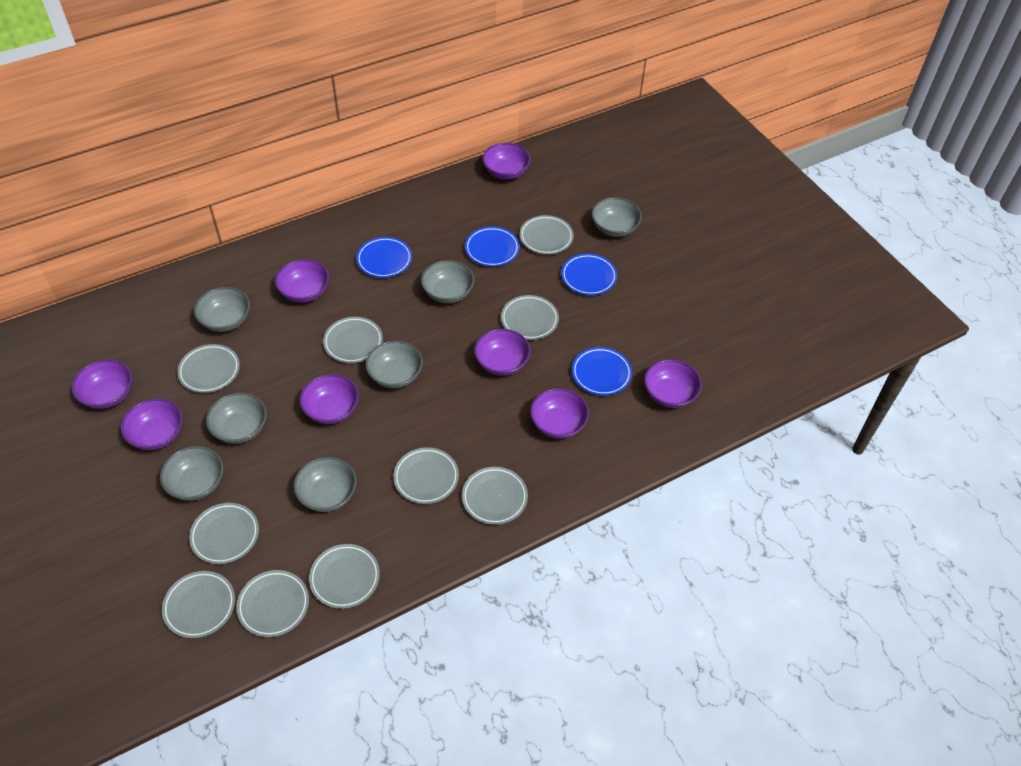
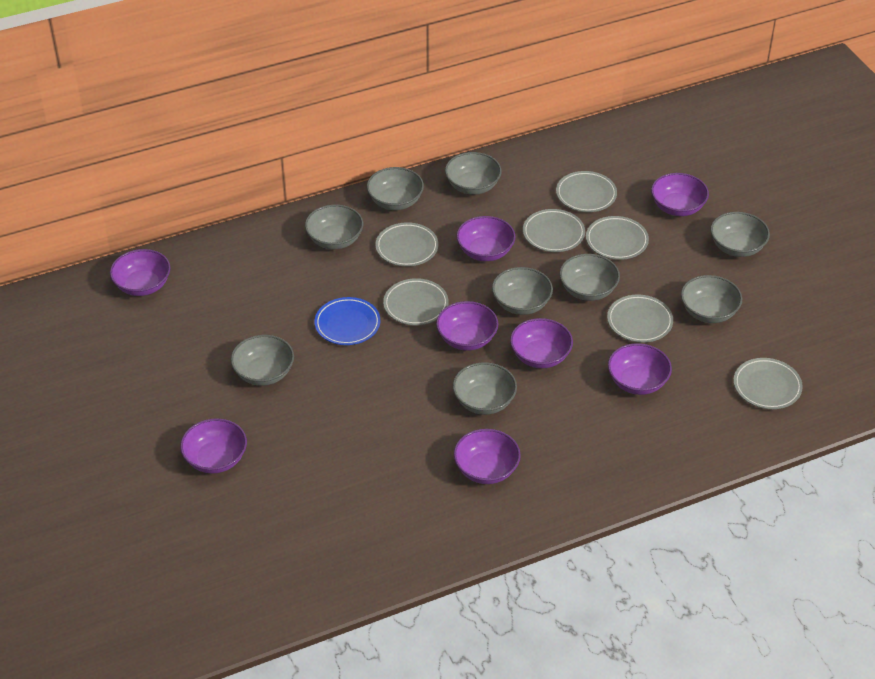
blue plate: 4 -> 1
grey bowl: 7 -> 9
grey plate: 10 -> 7

